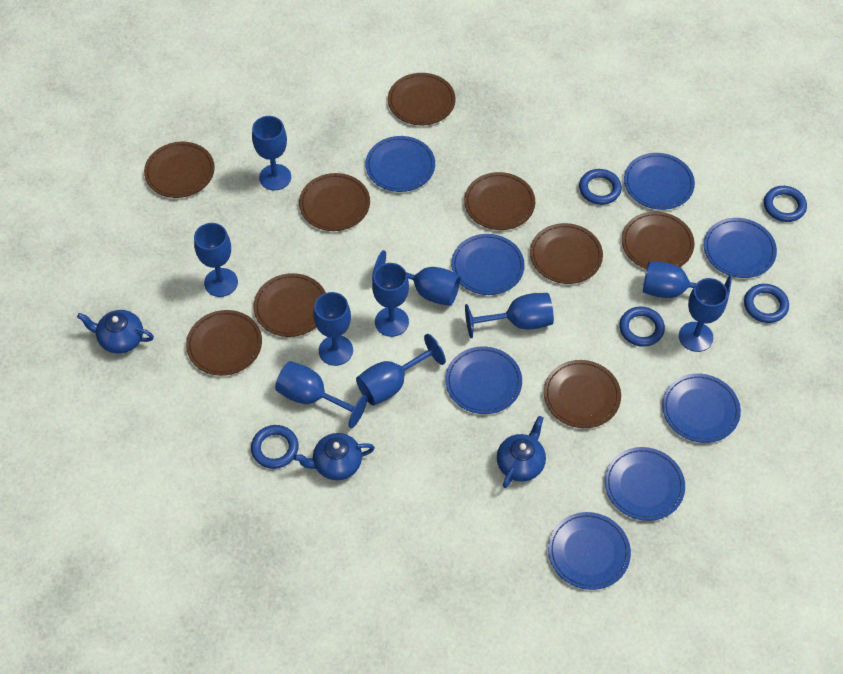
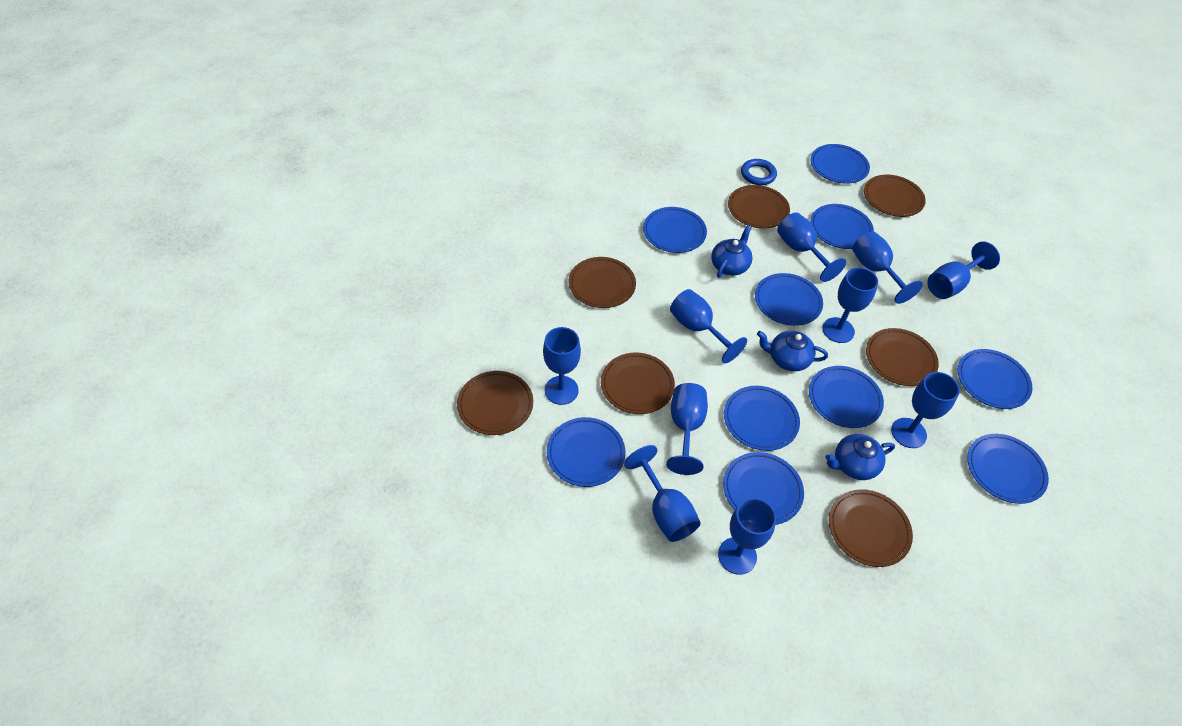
blue plate: 8 -> 10
blue ring: 5 -> 1
brown plate: 9 -> 7

